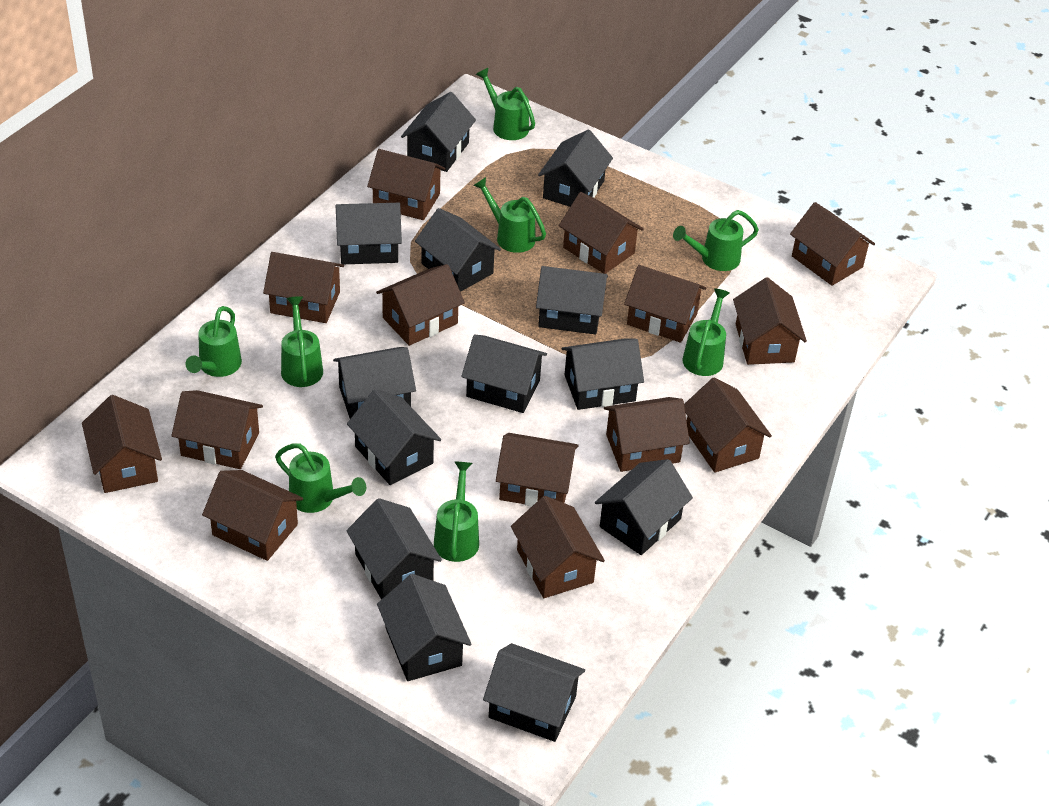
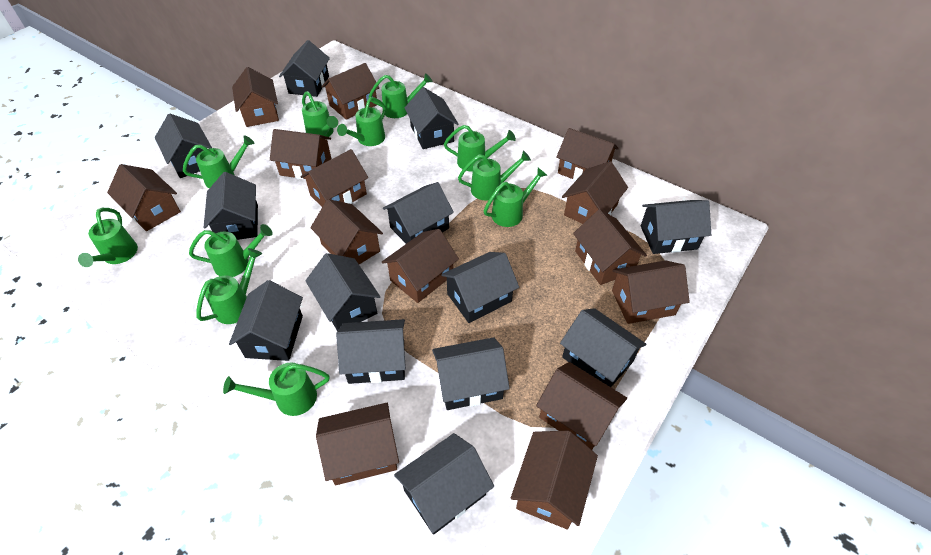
green watering can: 8 -> 11

